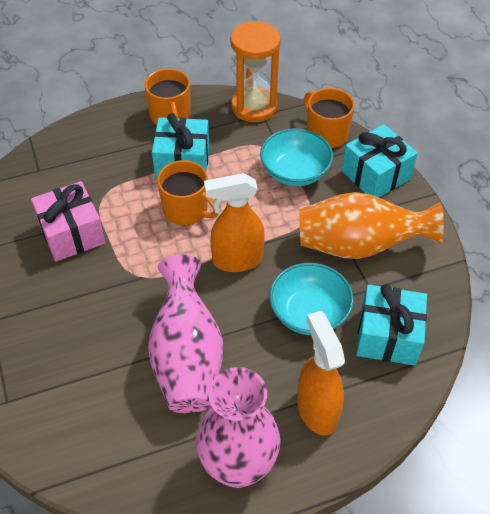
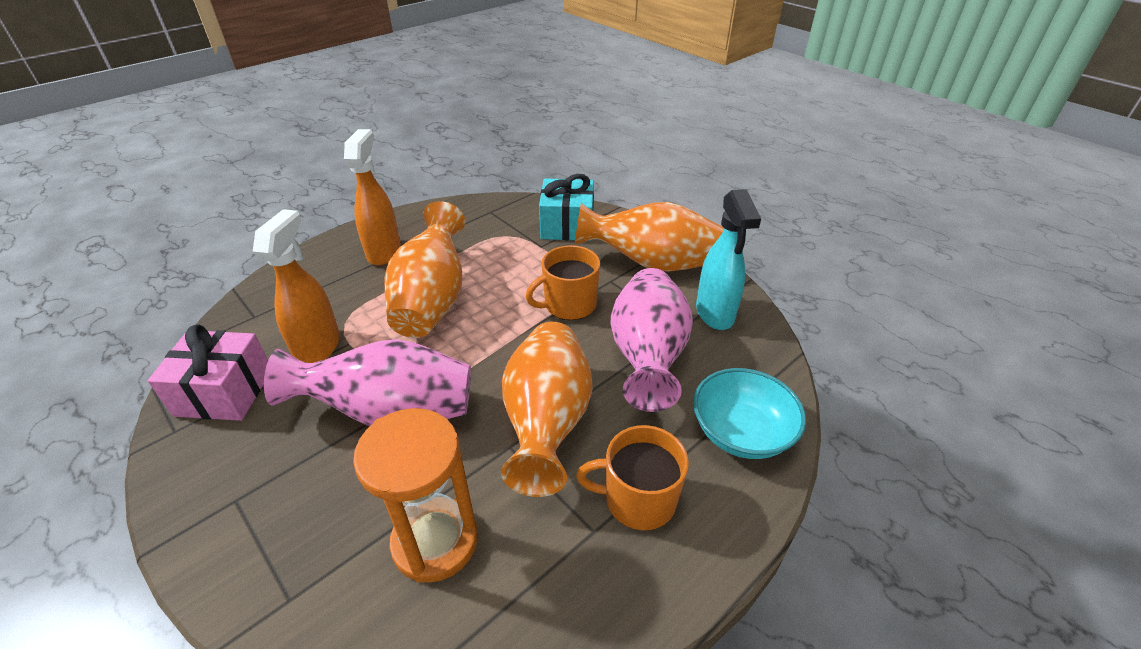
orange mug: 3 -> 2
orange vase: 1 -> 3
turquoise bowl: 2 -> 1
turquoise gift: 3 -> 1
turquoise spray bottle: 0 -> 1

